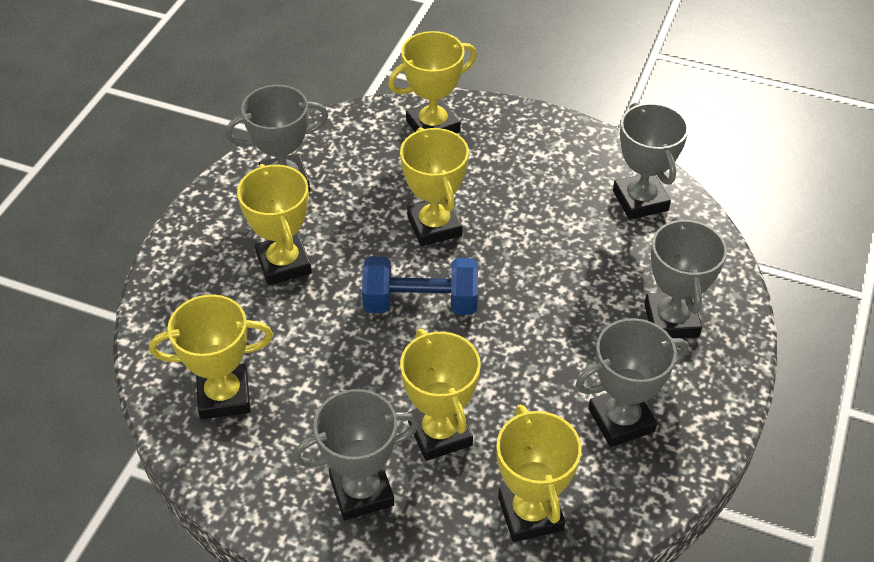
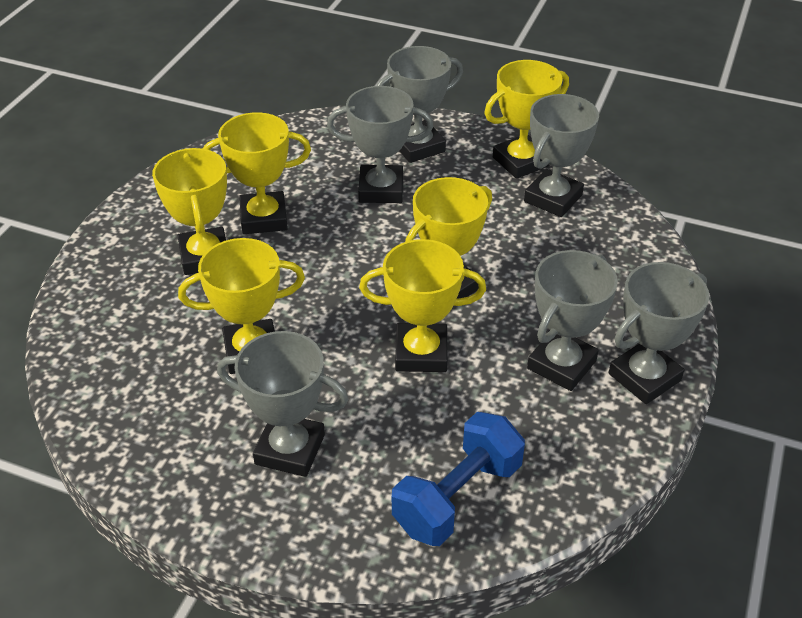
grey trophy: 5 -> 6

